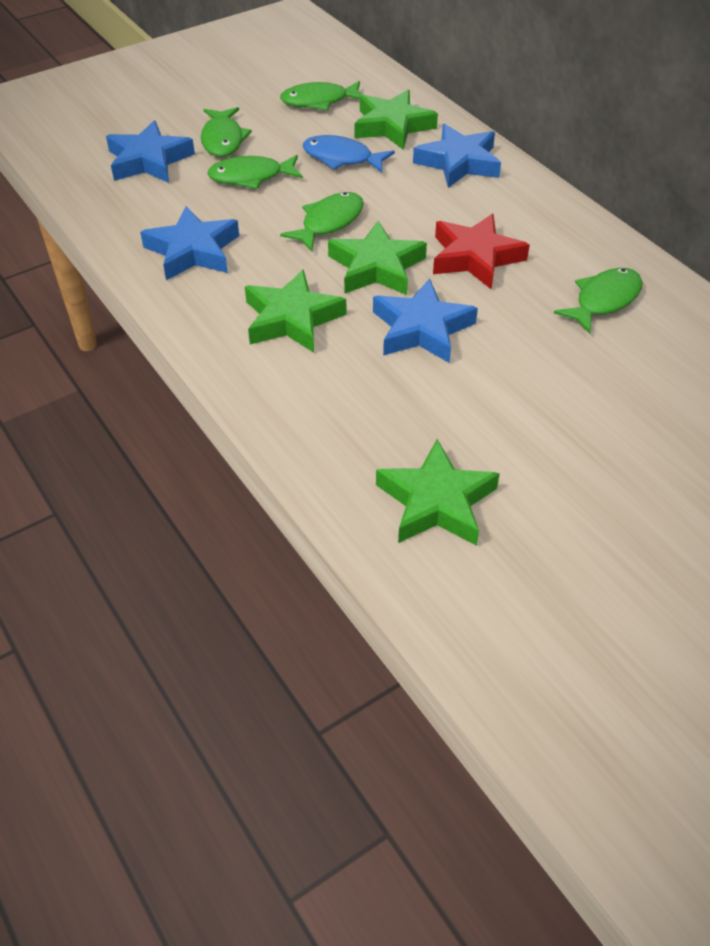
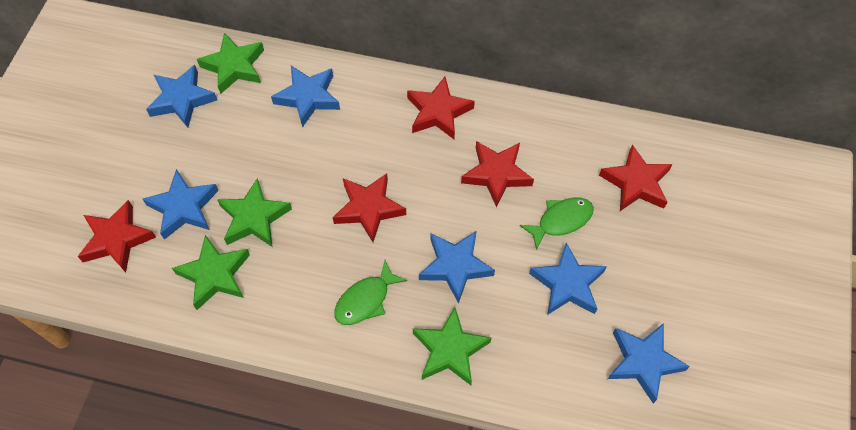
blue fish: 1 -> 0
blue star: 4 -> 6
green fish: 5 -> 2
red star: 1 -> 5

